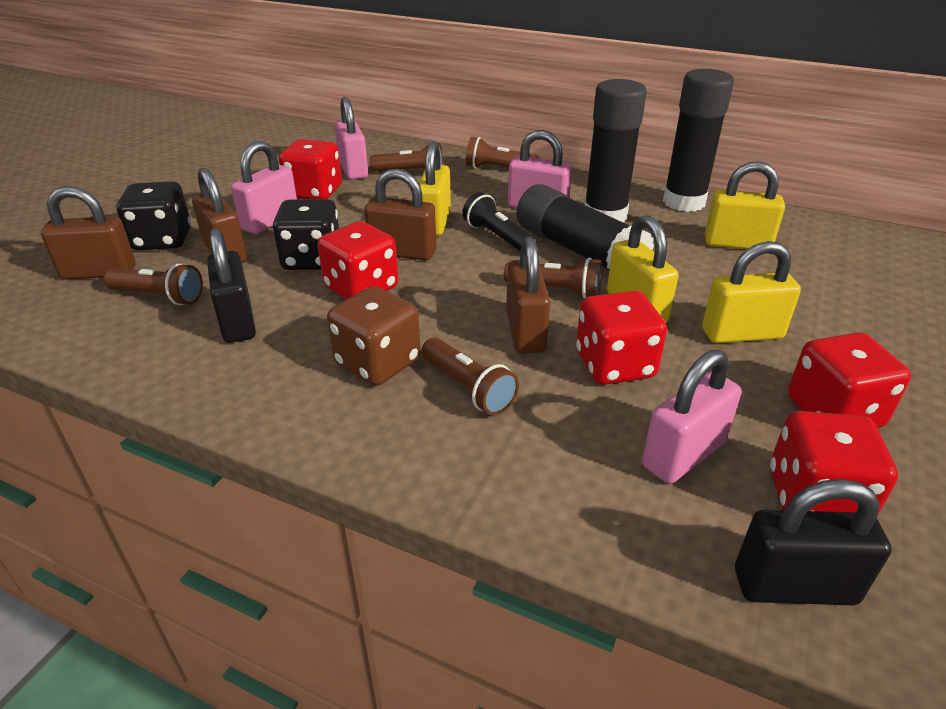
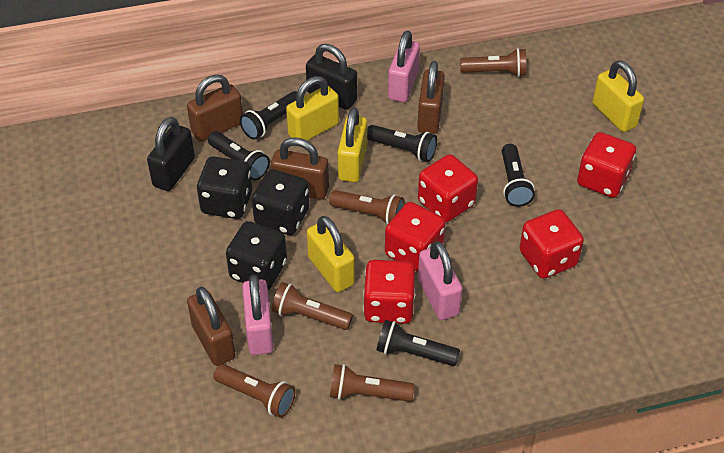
black dice: 2 -> 3
black flashlight: 1 -> 5
black glue stick: 3 -> 0
brown dice: 1 -> 0
pink padlock: 4 -> 3

